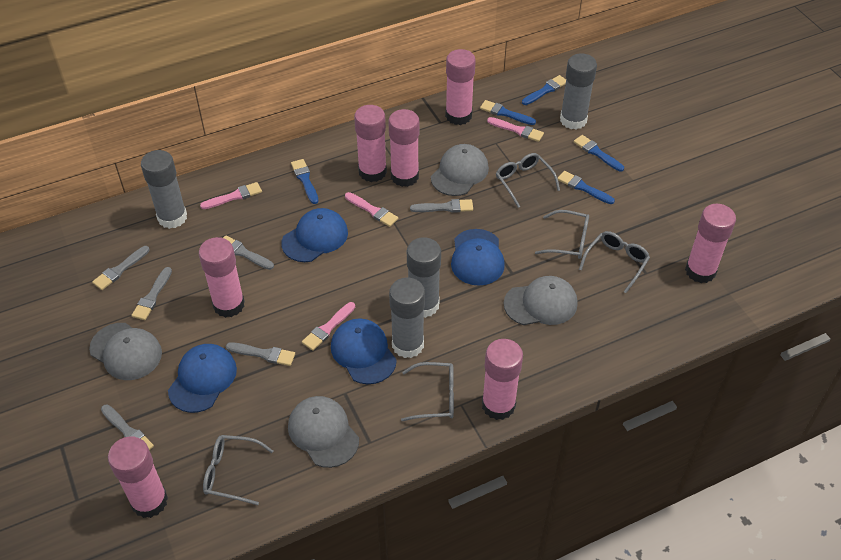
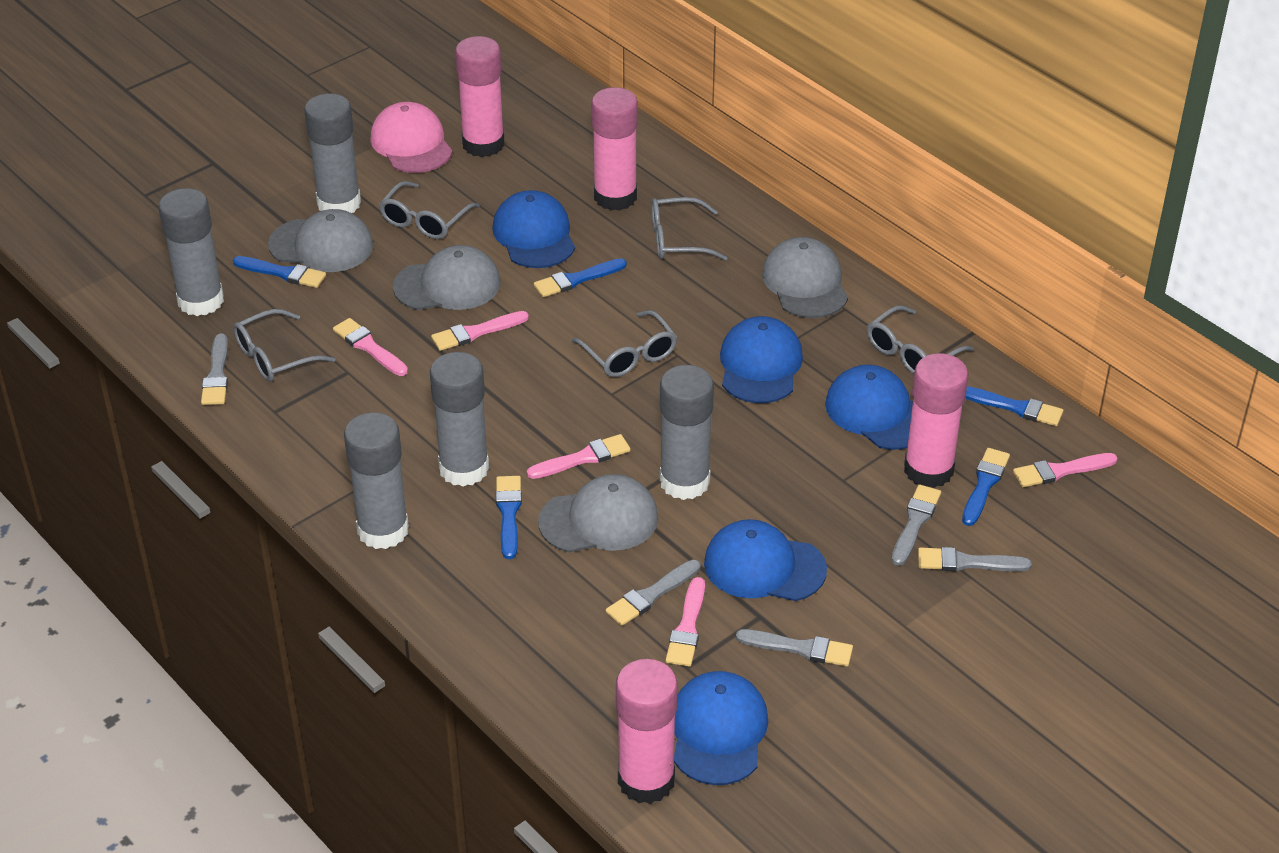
blue cap: 4 -> 5
grey brush: 6 -> 5
grey glue stick: 4 -> 5
pink brush: 4 -> 5
pink cap: 0 -> 1
pink glue stick: 7 -> 4

